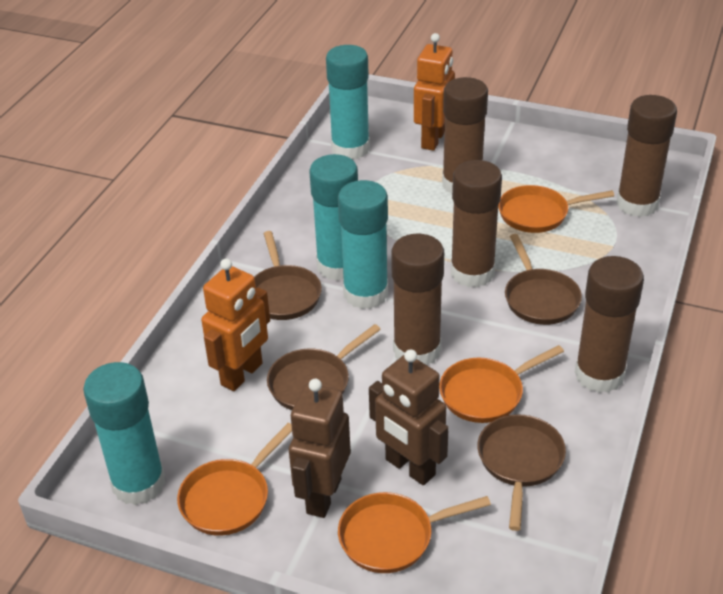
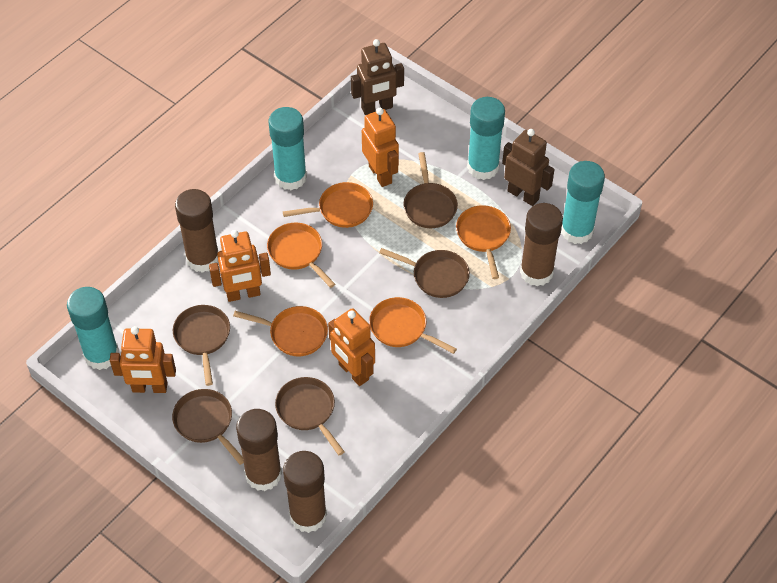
brown glue stick: 5 -> 4
brown pan: 4 -> 5
orange pan: 4 -> 5
orange robot: 2 -> 4

